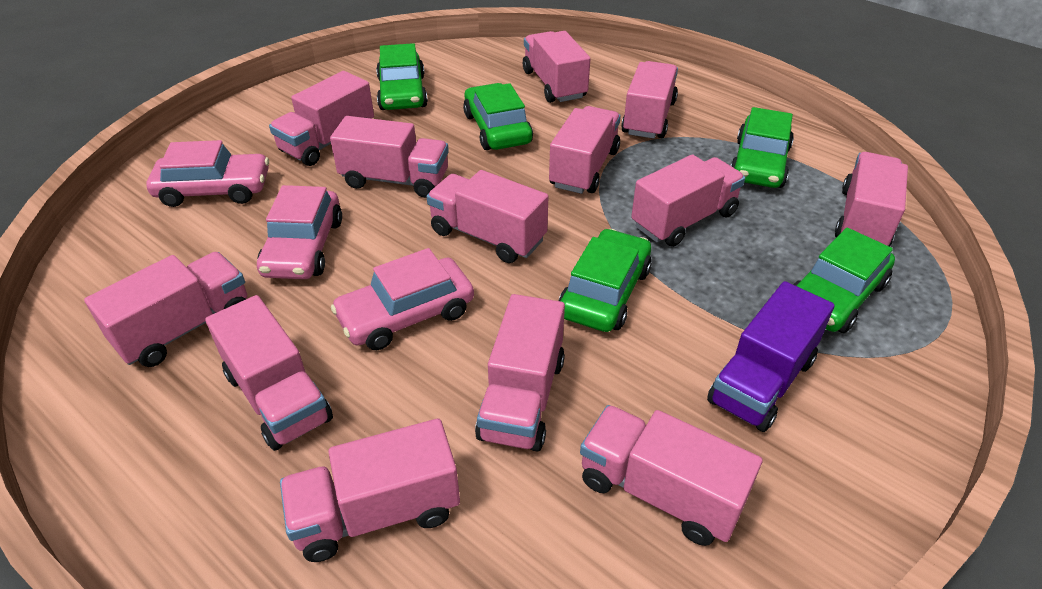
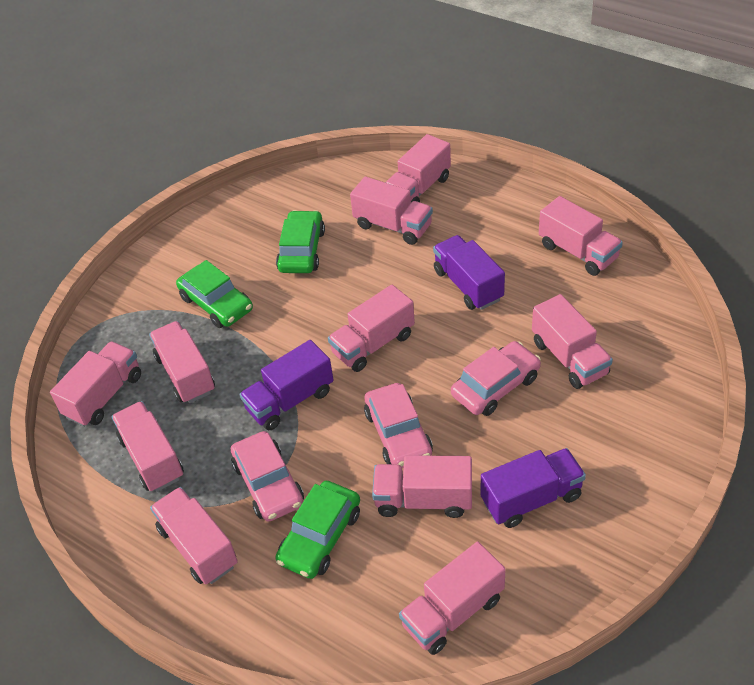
green car: 5 -> 3
pink truck: 13 -> 11
purple truck: 1 -> 3

